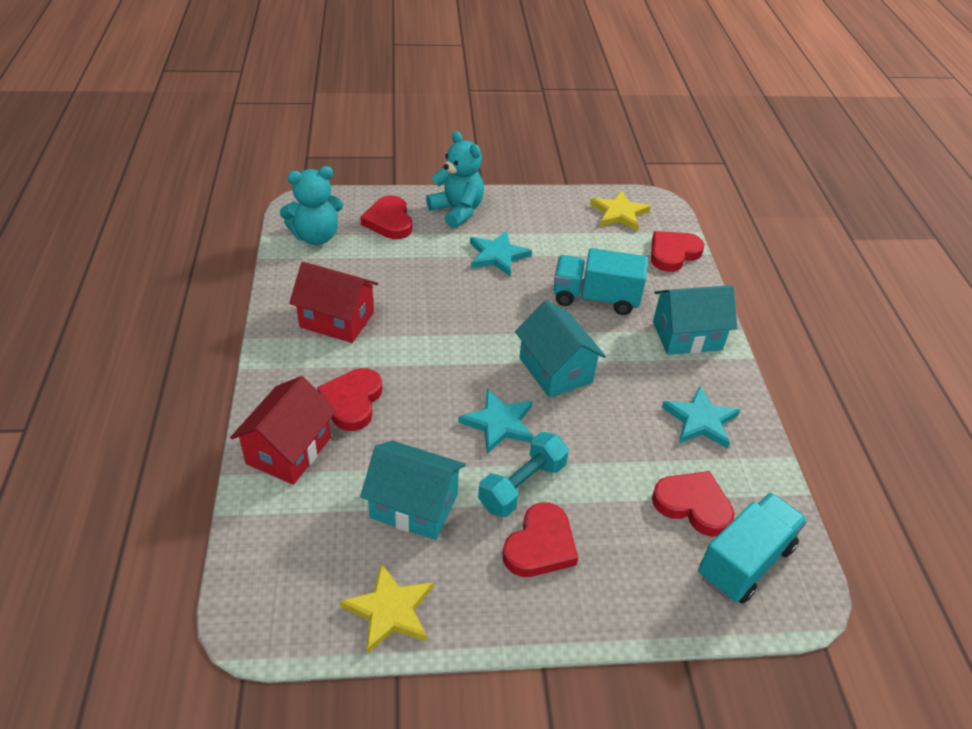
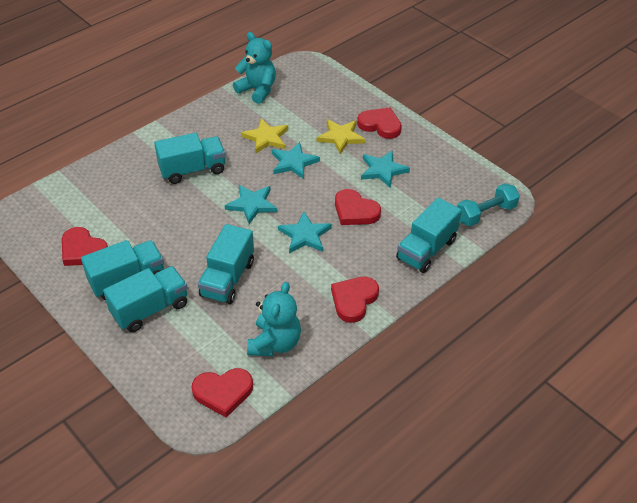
red house: 2 -> 0
turquoise house: 3 -> 0
turquoise star: 3 -> 4
turquoise truck: 2 -> 5

